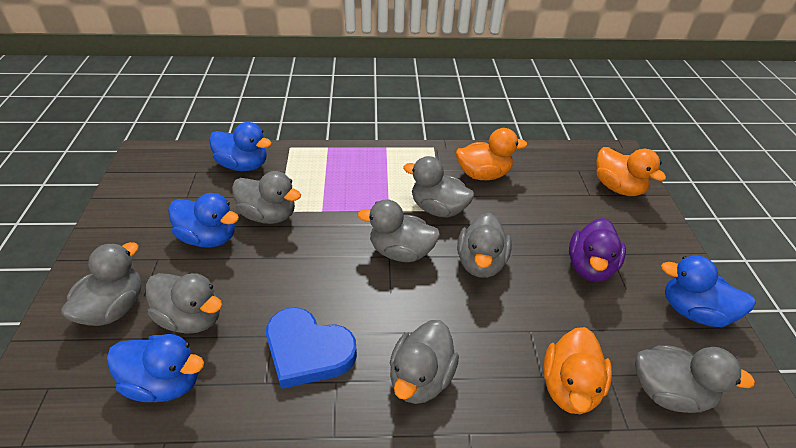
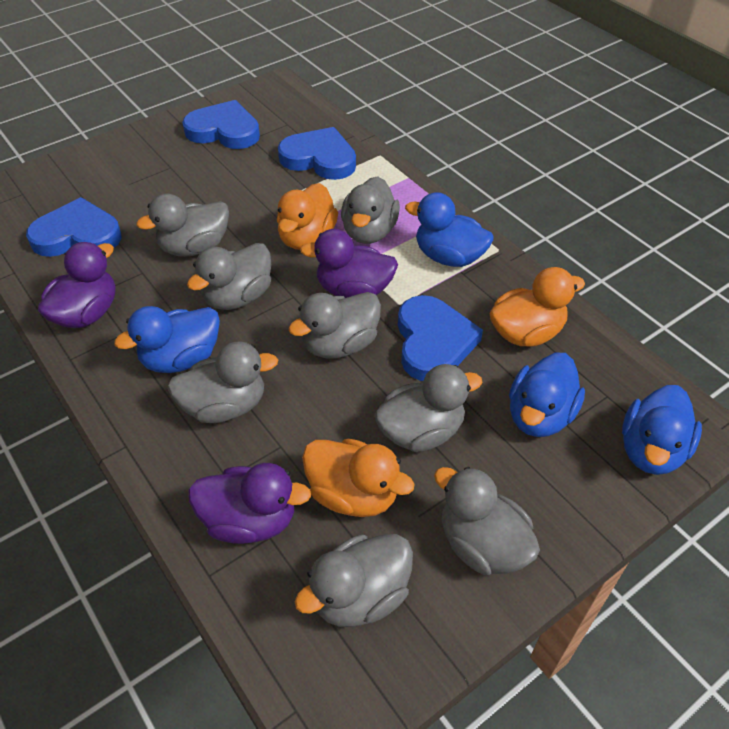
blue heart: 1 -> 4
purple duck: 1 -> 3

